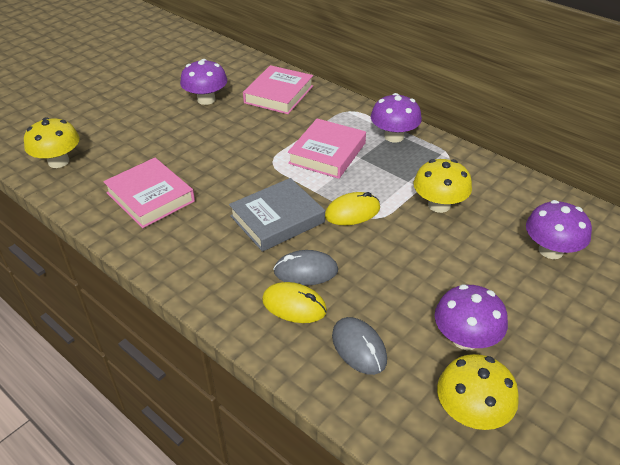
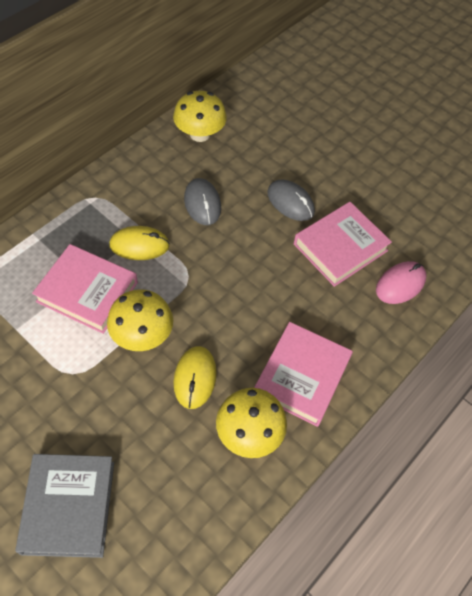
pink mouse: 0 -> 1
purple mushroom: 4 -> 0

